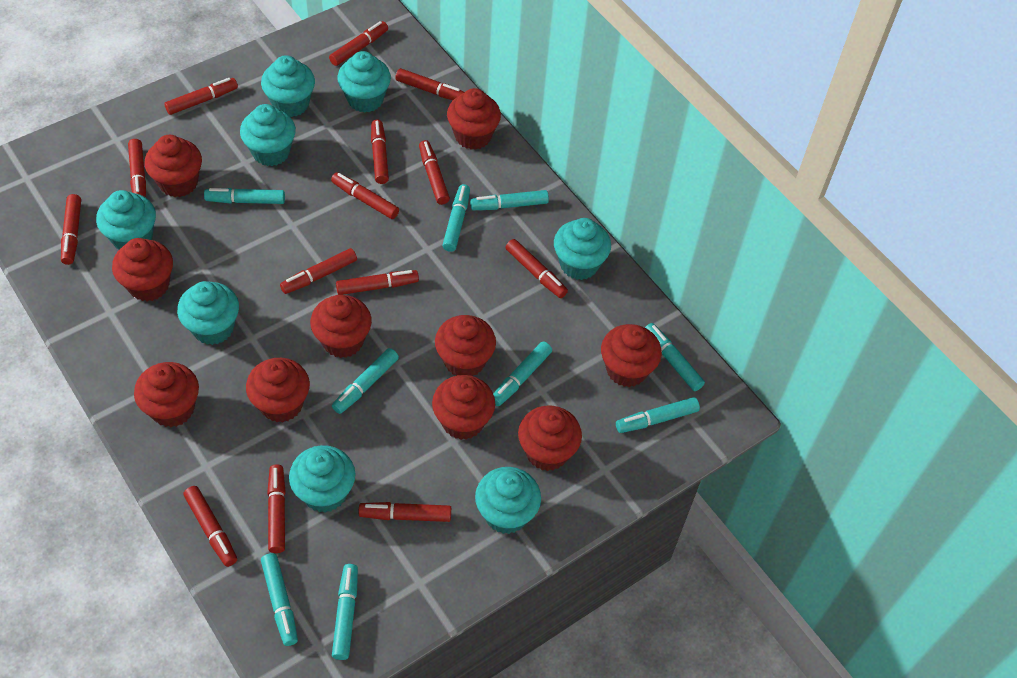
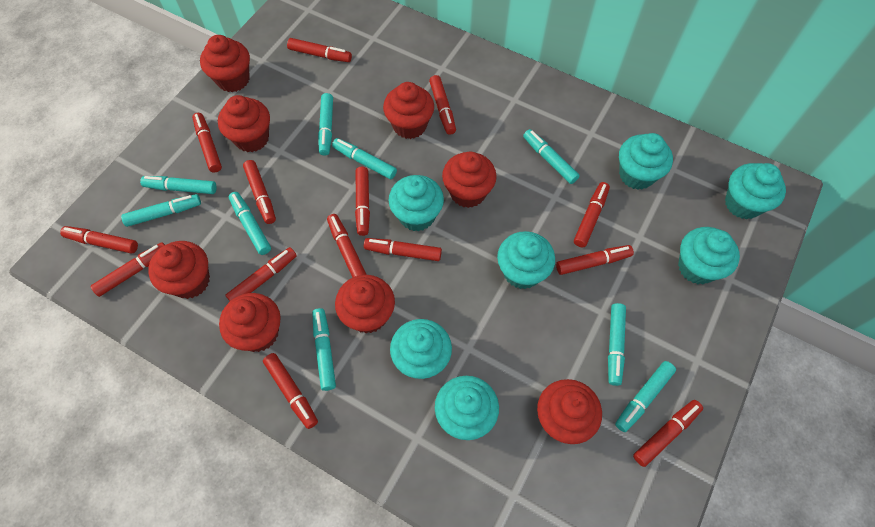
red cupcake: 10 -> 8
turquoise cupcake: 8 -> 7

